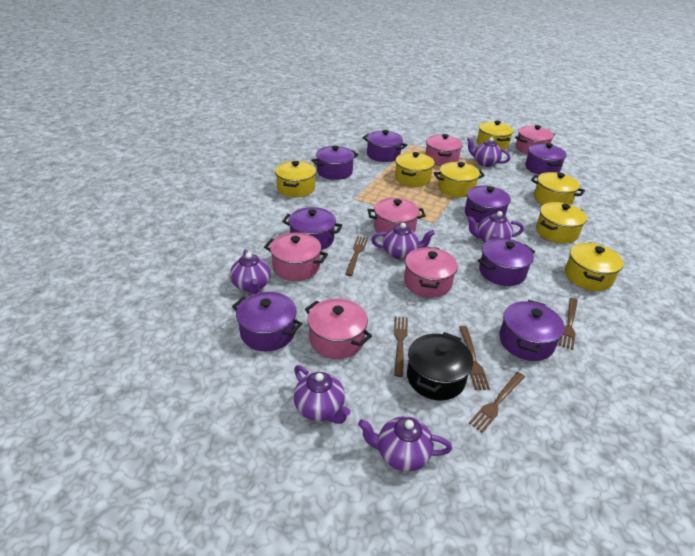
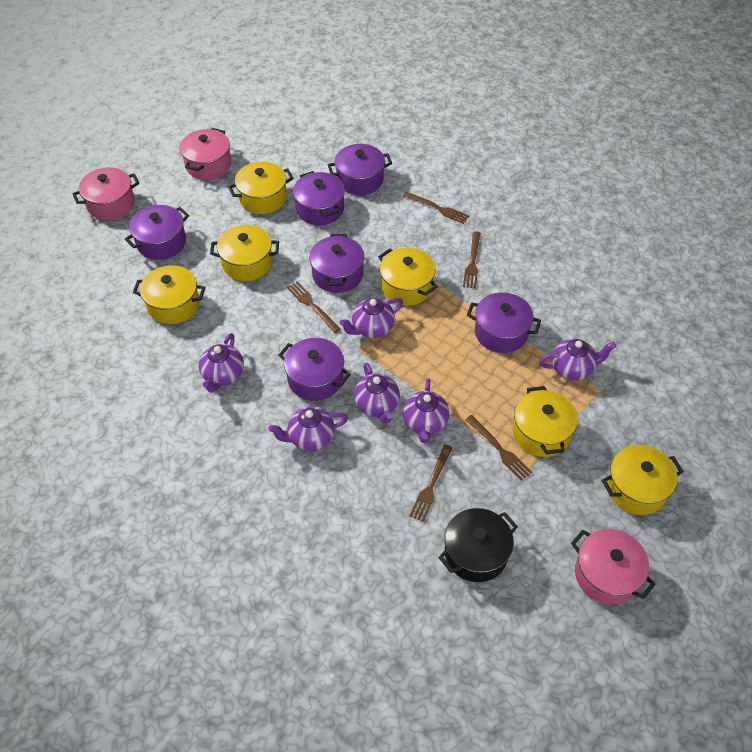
pink pot: 6 -> 3
purple pot: 8 -> 6
yellow pot: 7 -> 6

